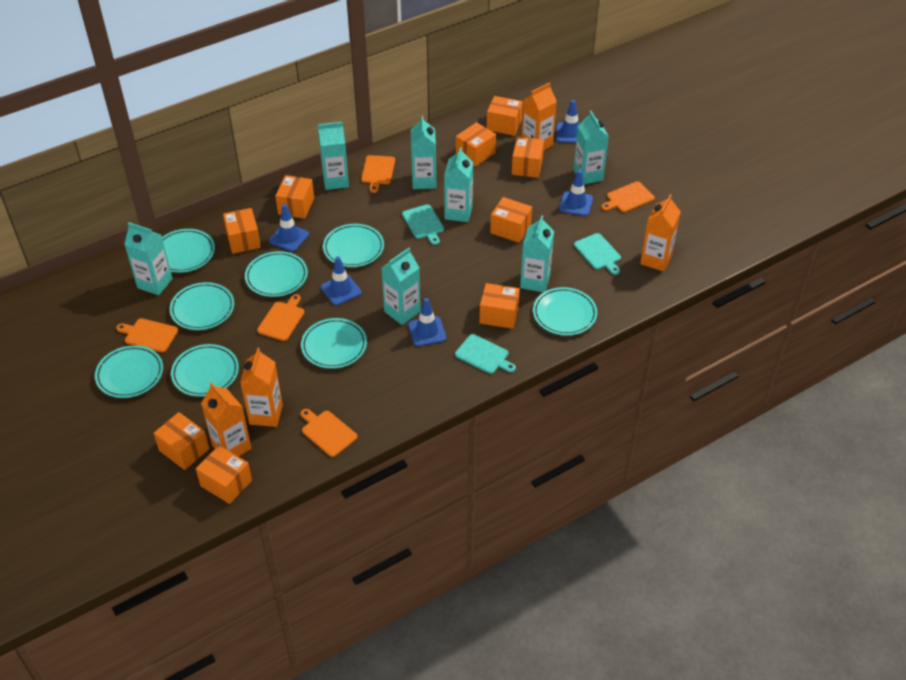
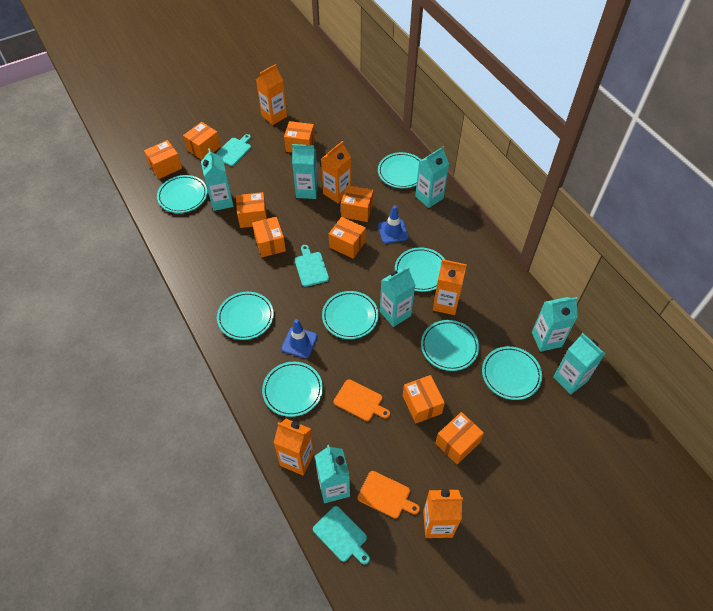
blue traffic cone: 5 -> 2
orange carton: 4 -> 5
orange cutting board: 5 -> 2

